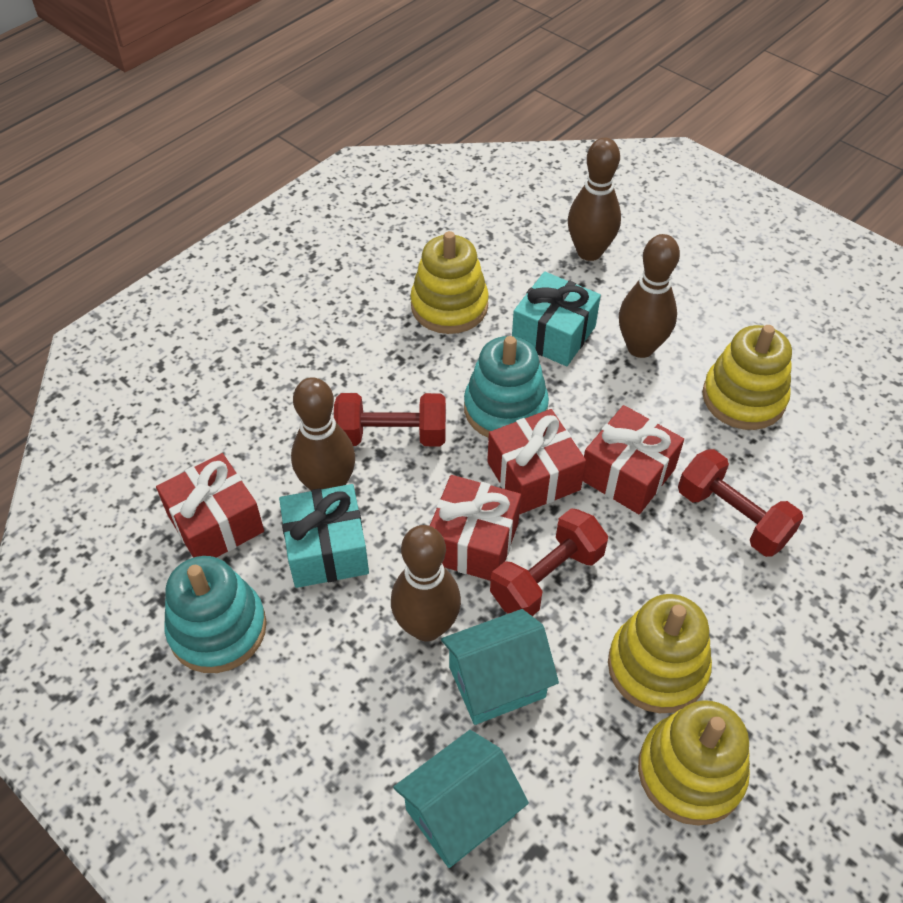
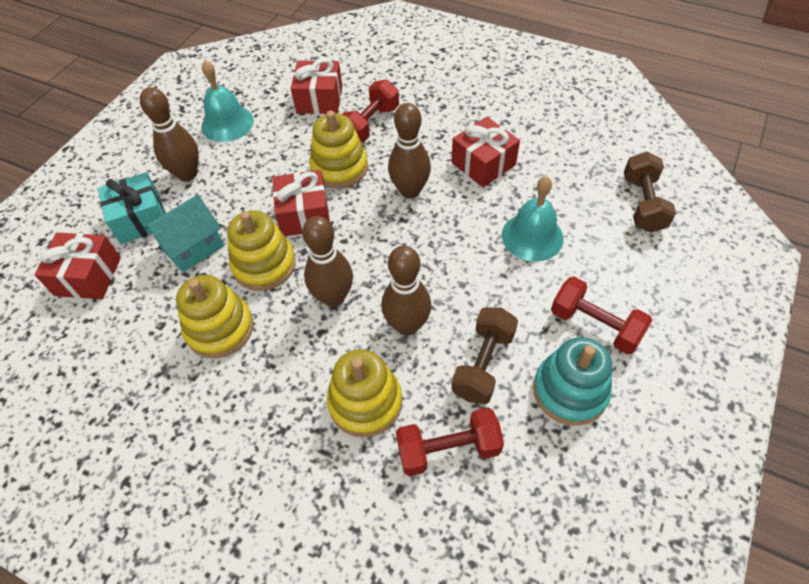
brown dumbbell: 0 -> 2
turquoise bell: 0 -> 2
turquoise gift: 2 -> 1
turquoise house: 2 -> 1
turquoise stacking toy: 2 -> 1

